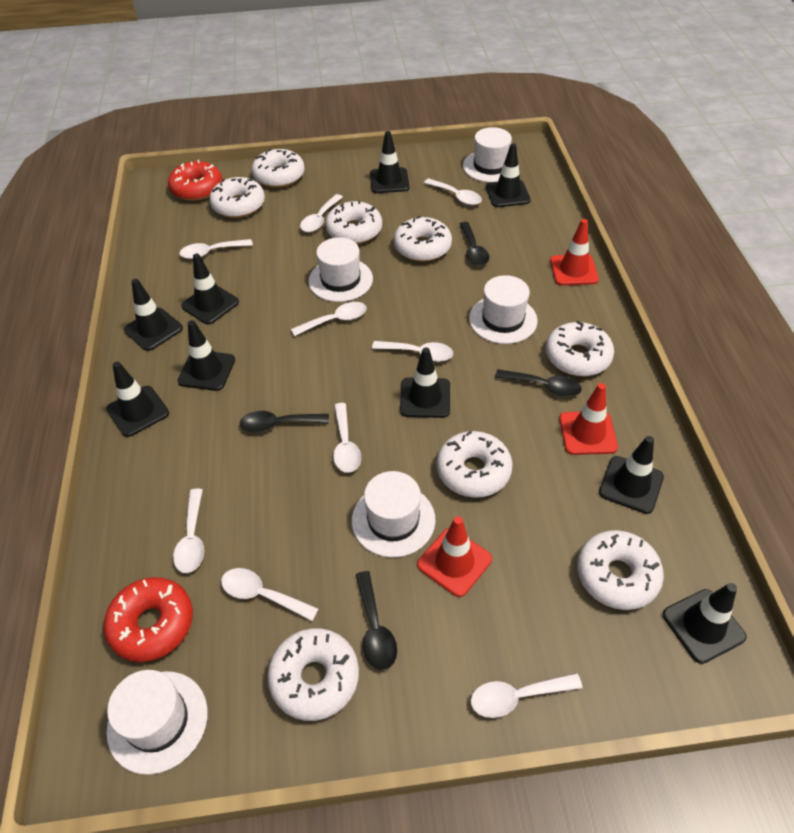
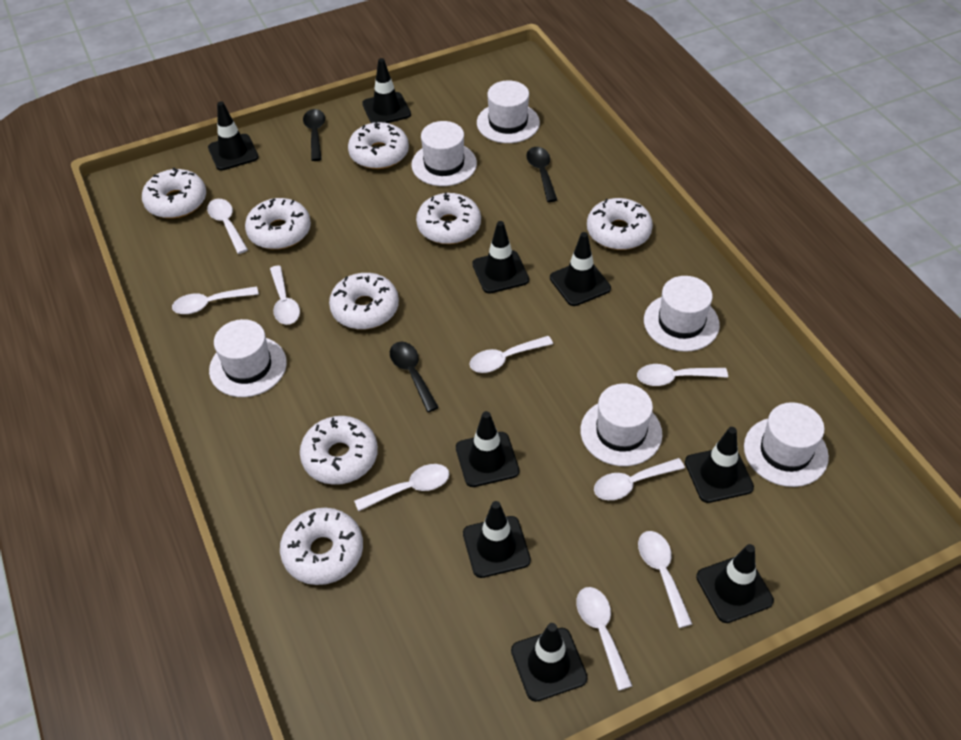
black spoon: 4 -> 3
red donut: 2 -> 0
red traffic cone: 3 -> 0
white hat: 5 -> 6

